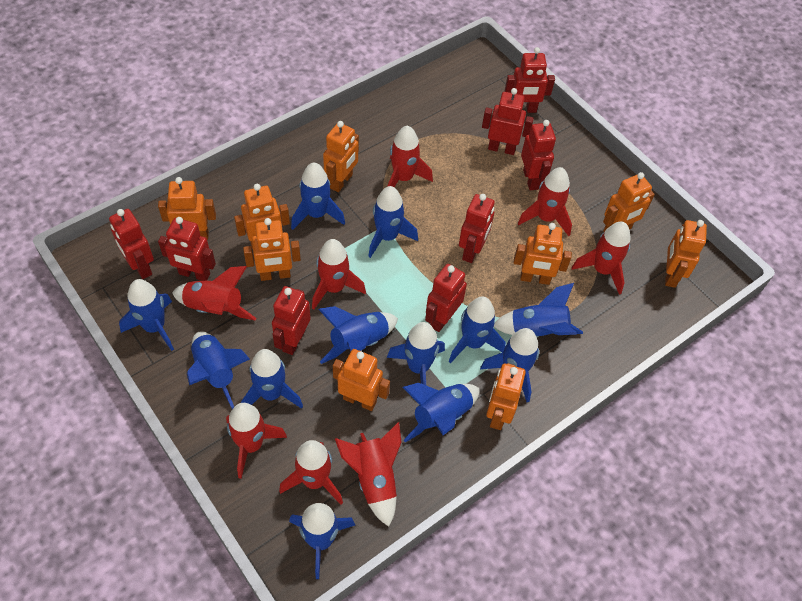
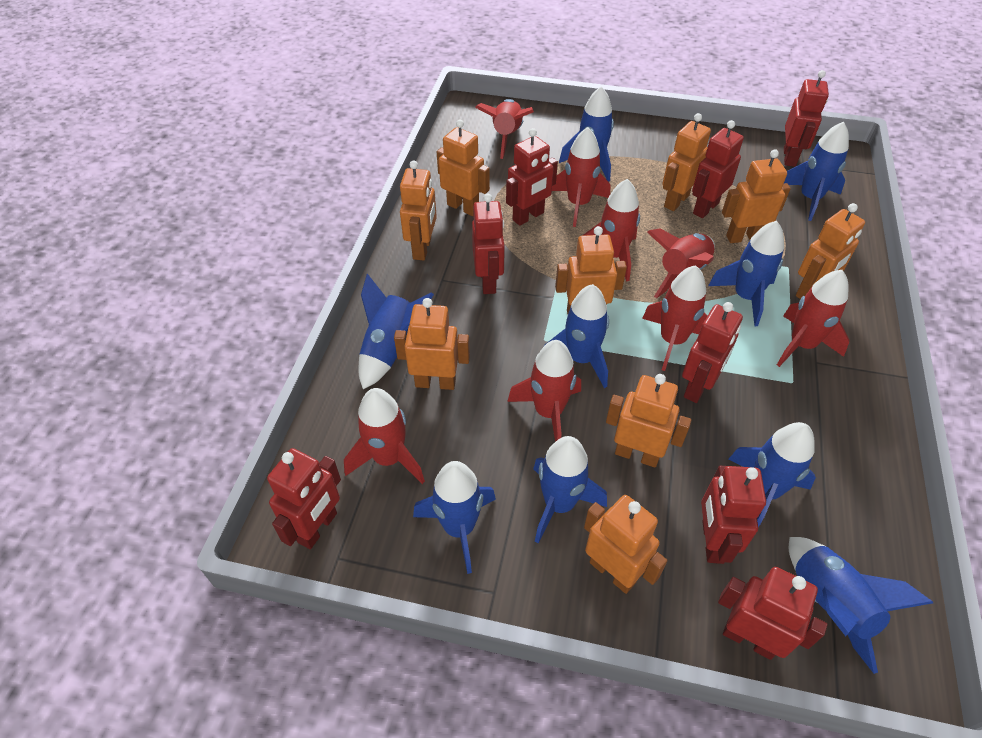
blue rocket: 12 -> 9

